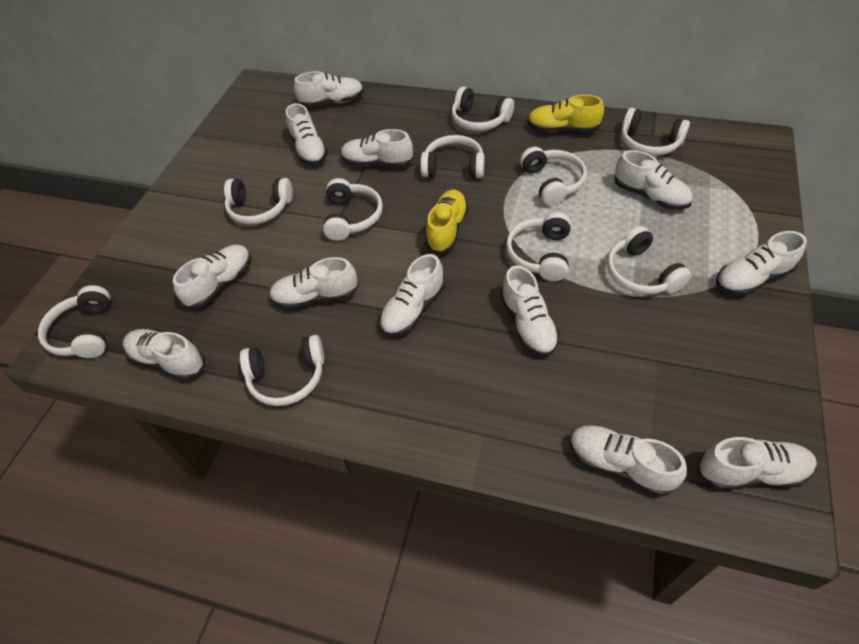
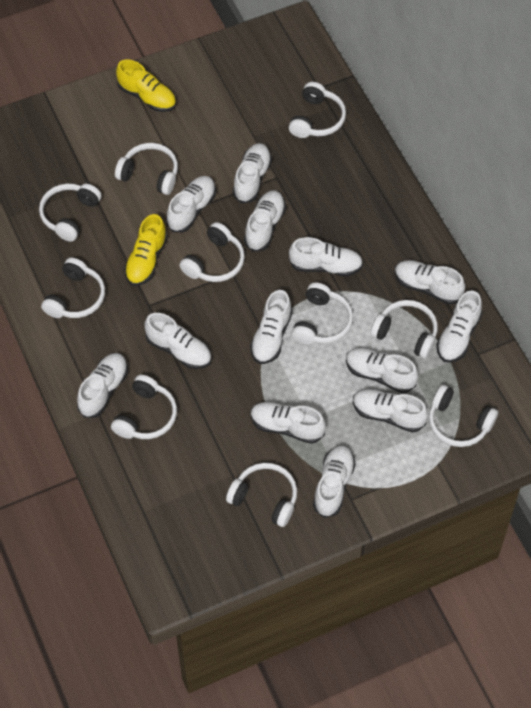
white shoe: 12 -> 13

